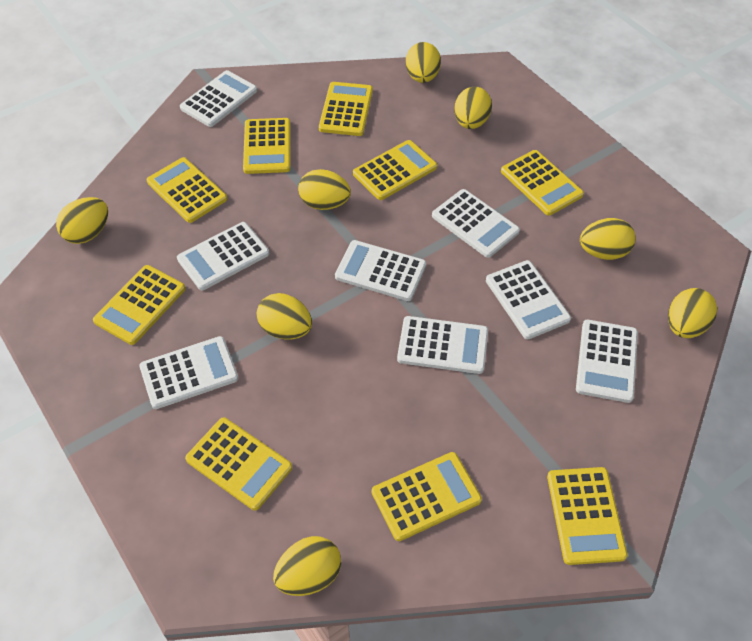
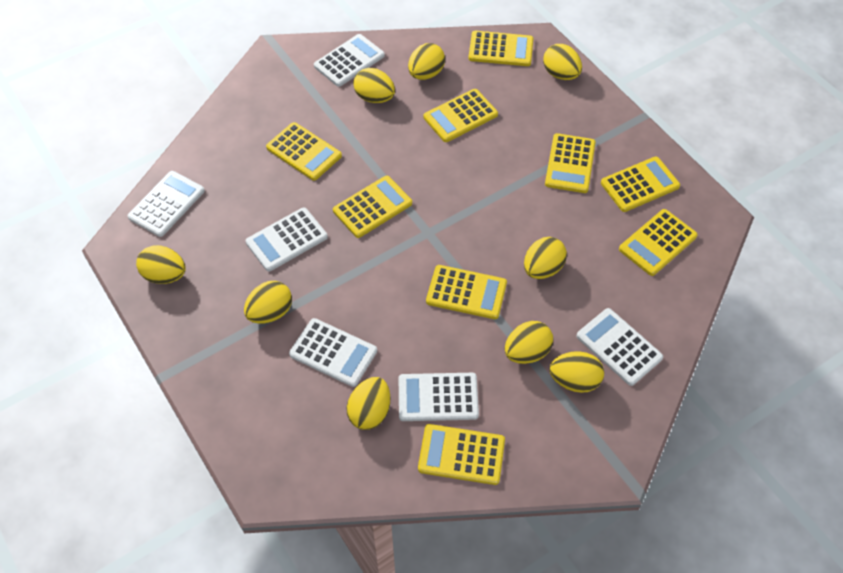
white calculator: 8 -> 6
yellow egg: 8 -> 9

